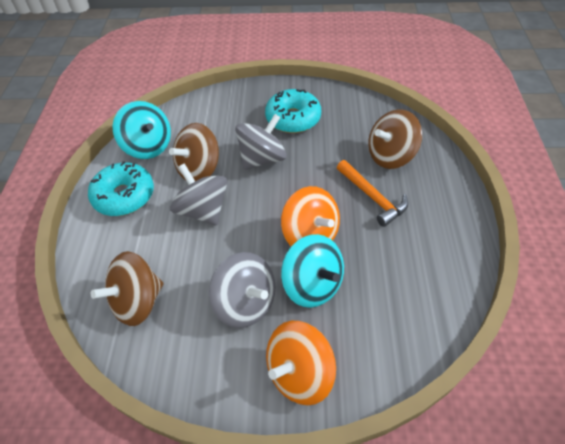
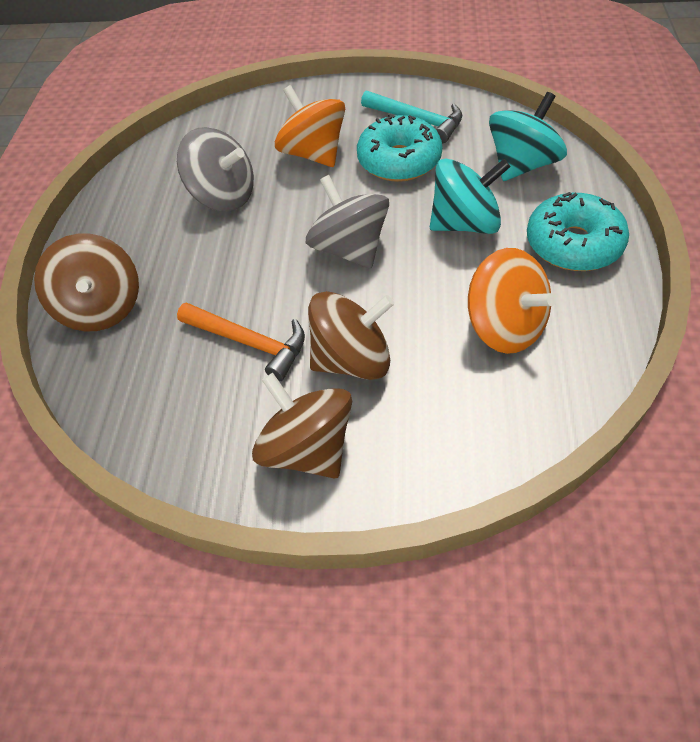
grey spinning top: 3 -> 2
turquoise hammer: 0 -> 1

